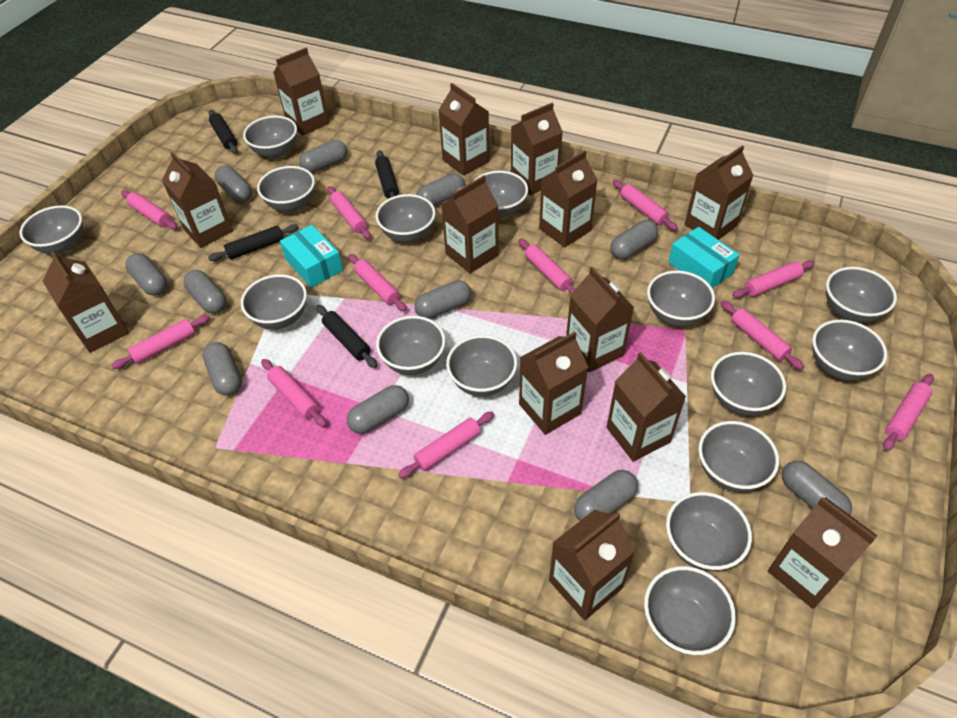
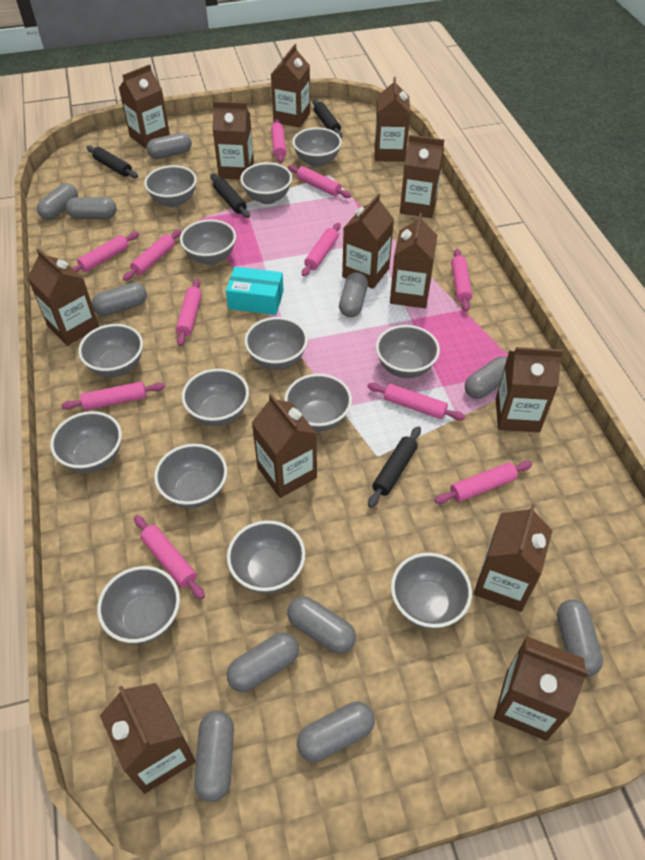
grey bowl: 15 -> 14
turquoise box: 2 -> 1

